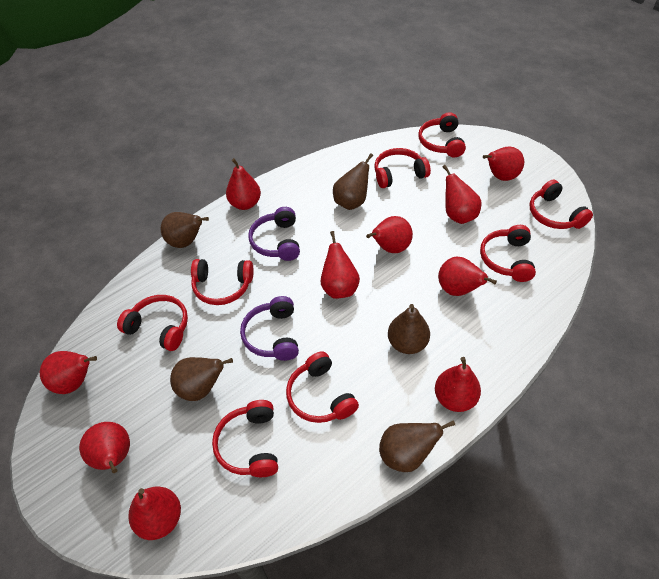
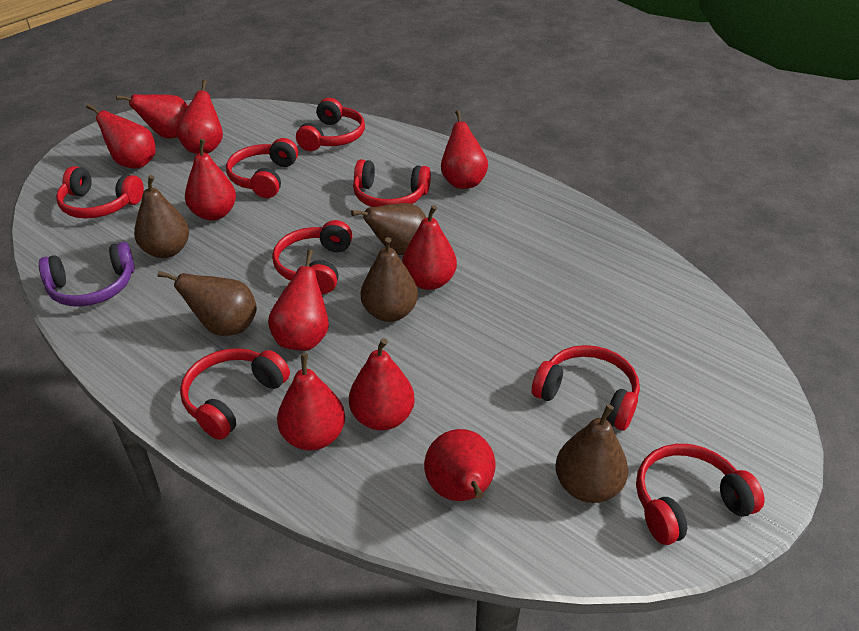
purple headphones: 2 -> 1

